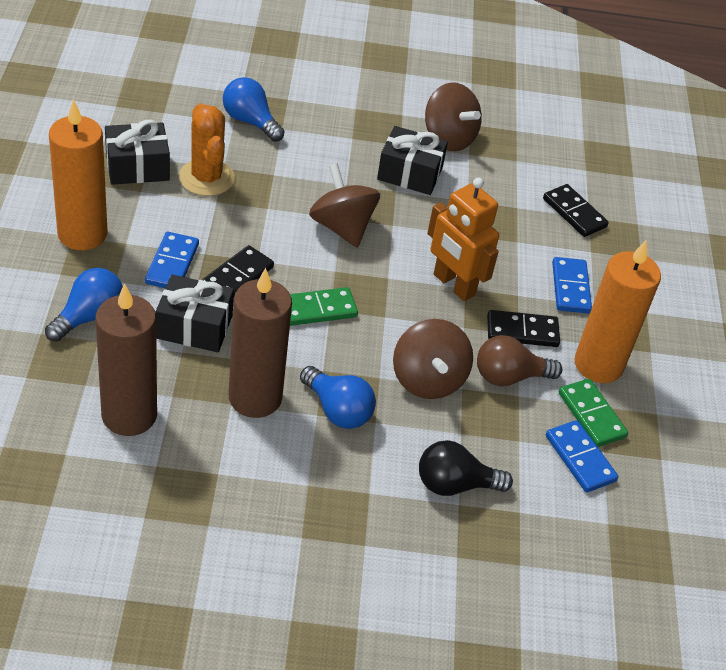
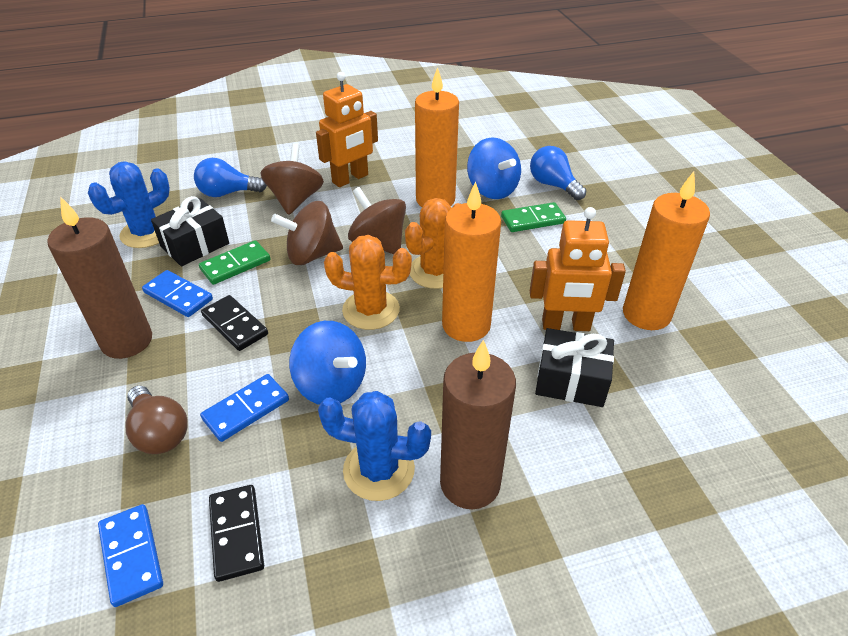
black domino: 3 -> 2
black gift: 3 -> 2
black light bulb: 1 -> 0
blue cactus: 0 -> 2
blue light bulb: 3 -> 2
blue spinning top: 0 -> 2
orange cactus: 1 -> 2
orange candle: 2 -> 3
orange robot: 1 -> 2

